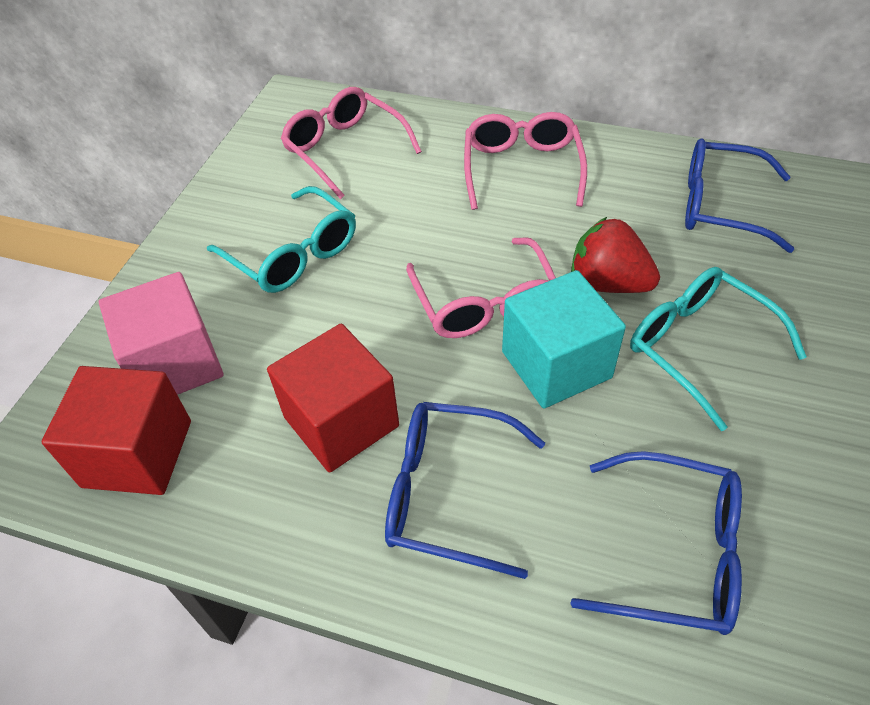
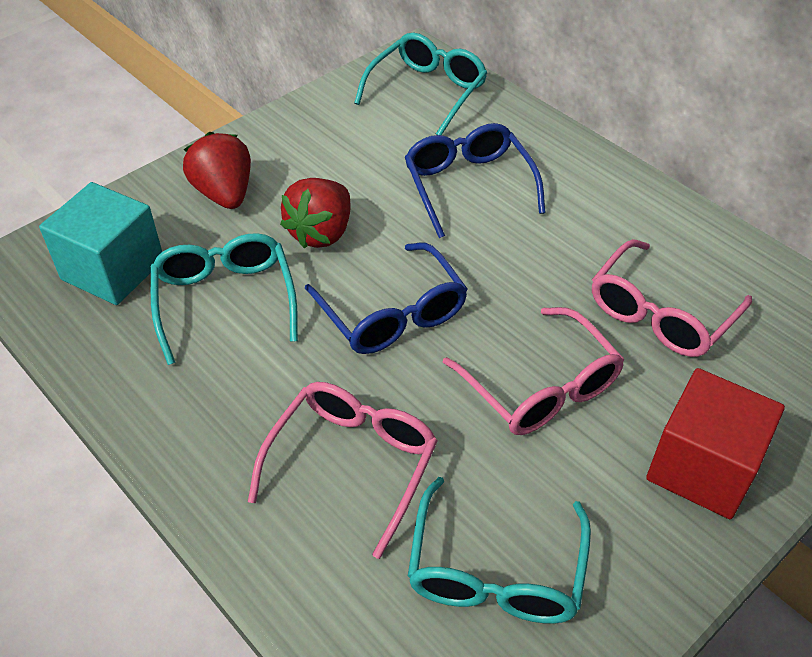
blue glasses: 3 -> 2
pink cube: 1 -> 0
red cube: 2 -> 1
red strawberry: 1 -> 2
turquoise glasses: 2 -> 3

